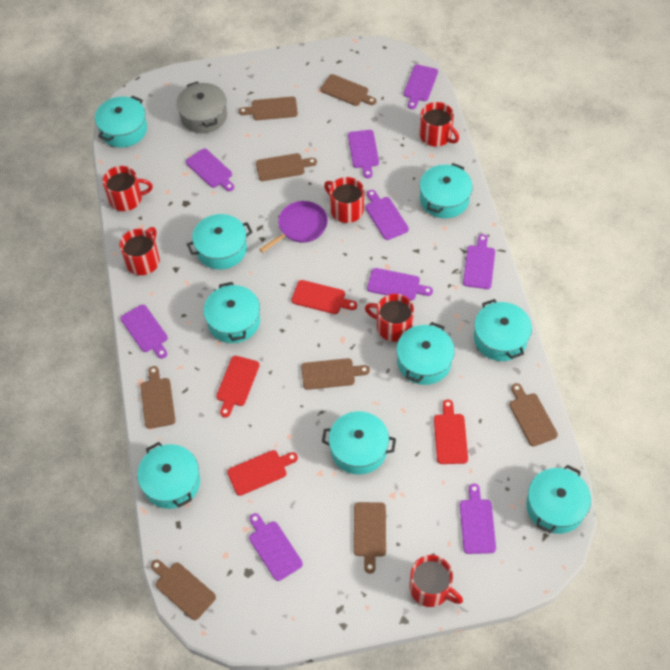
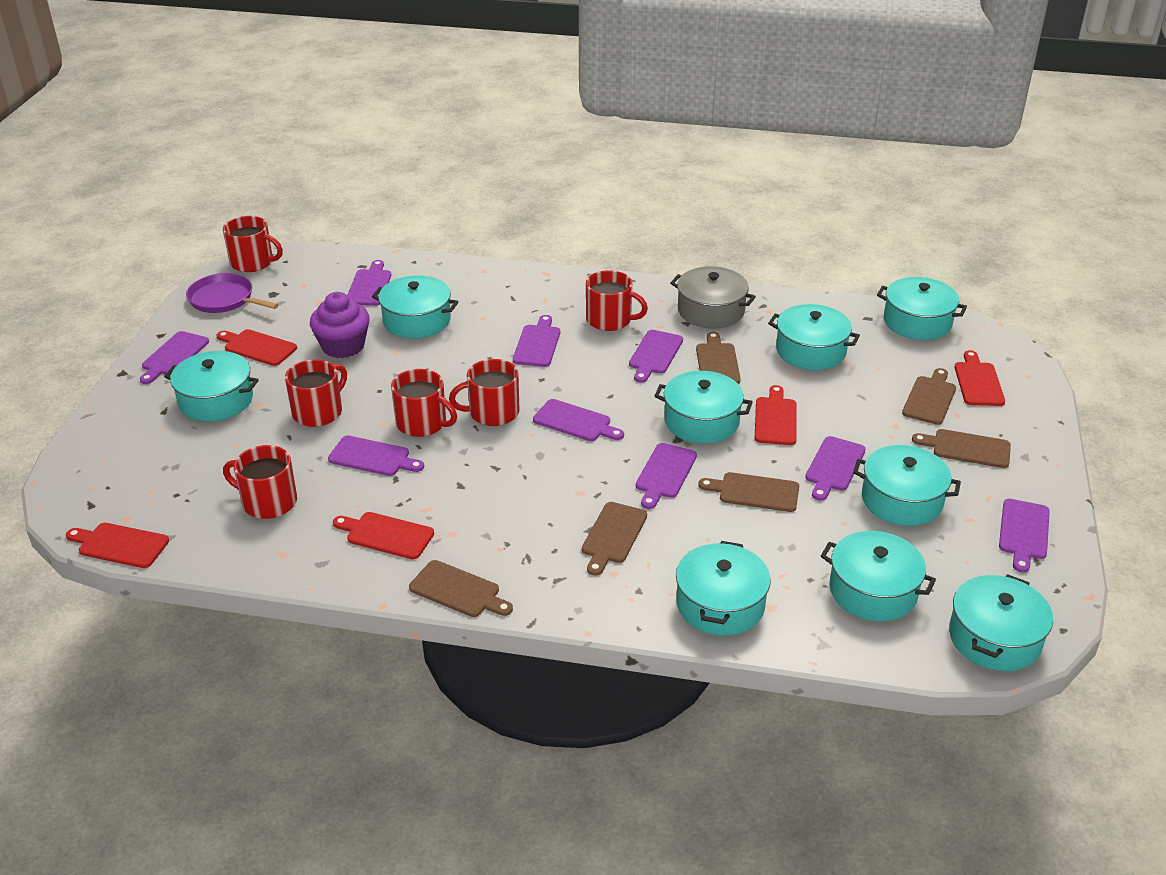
brown cutting board: 8 -> 6
purple cupcake: 0 -> 1
red cutting board: 4 -> 5

